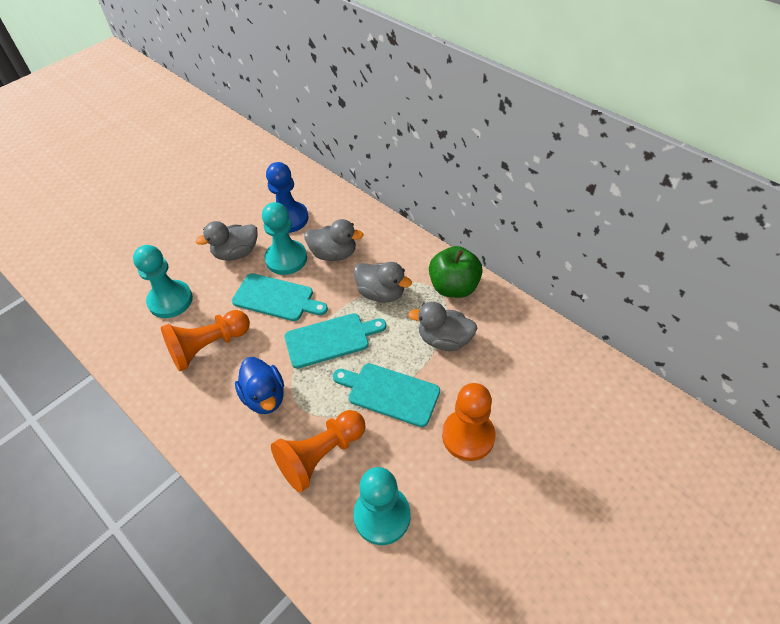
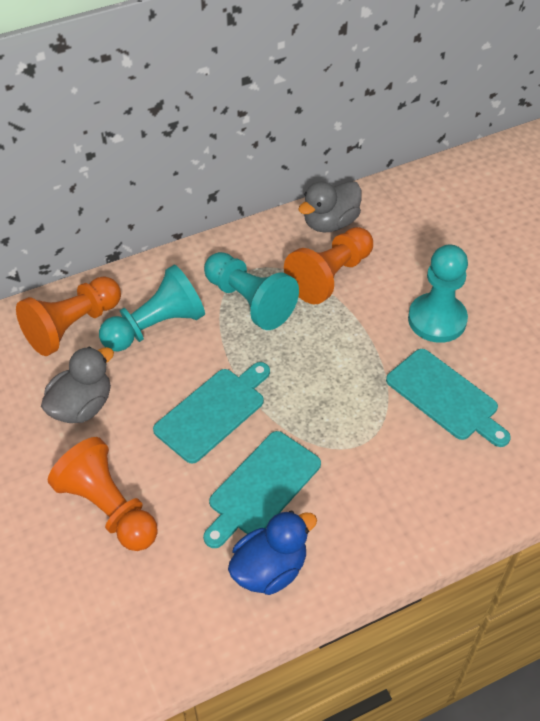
blue pawn: 1 -> 0
green apple: 1 -> 0
grey duck: 4 -> 2

